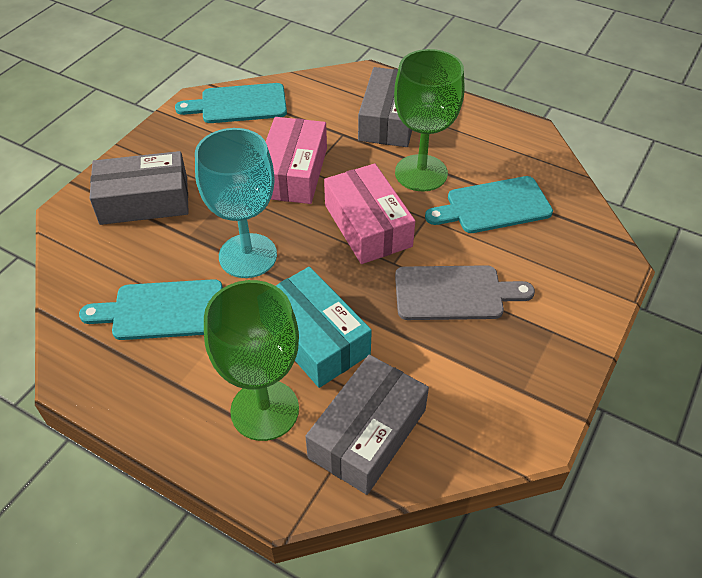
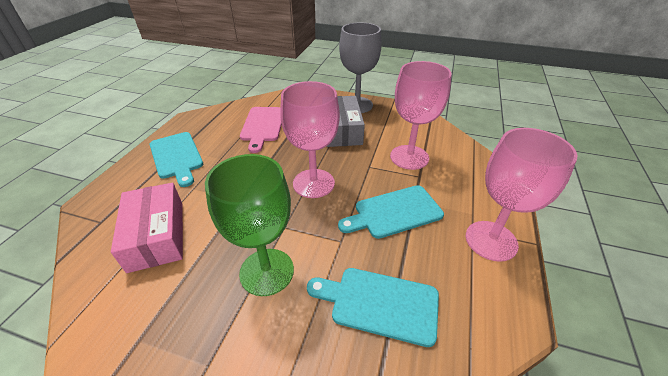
green goblet: 2 -> 1
grey box: 3 -> 1
grey cutting board: 1 -> 0
grey goblet: 0 -> 1
pink box: 2 -> 1
pink cutting board: 0 -> 1
pink goblet: 0 -> 3
turquoise box: 1 -> 0
turquoise goblet: 1 -> 0

